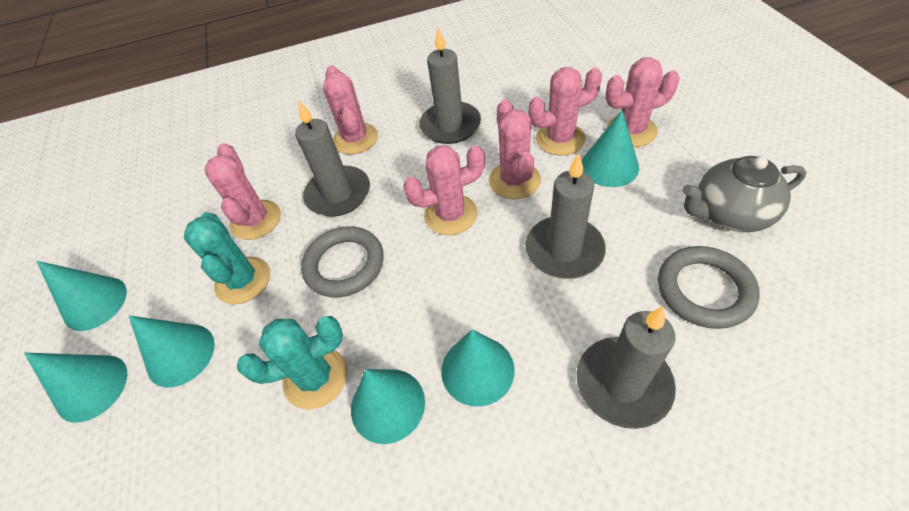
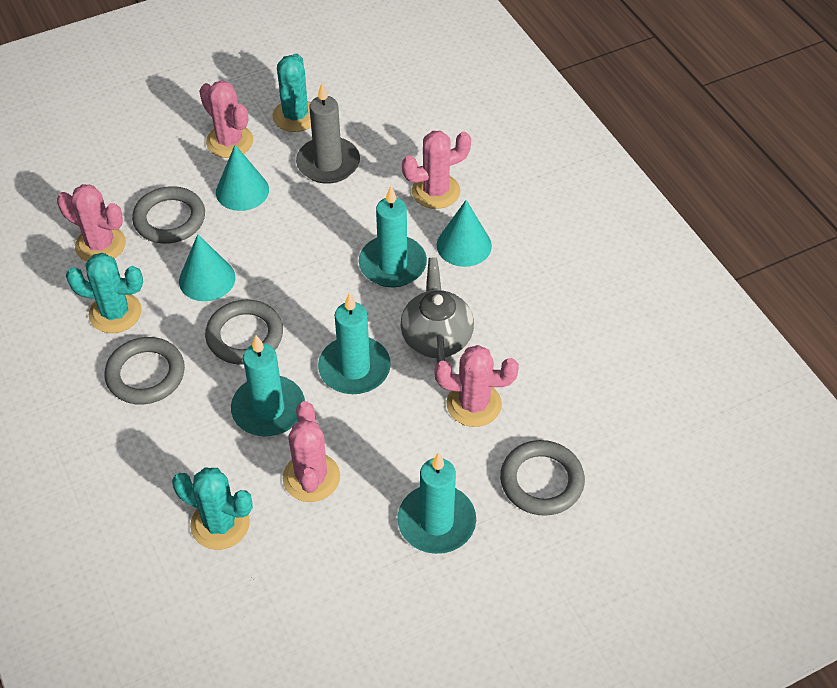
grey candle: 4 -> 1
grey ring: 2 -> 4
pink cactus: 6 -> 5
turquoise cactus: 2 -> 3
turquoise candle: 0 -> 4
turquoise cone: 6 -> 3

